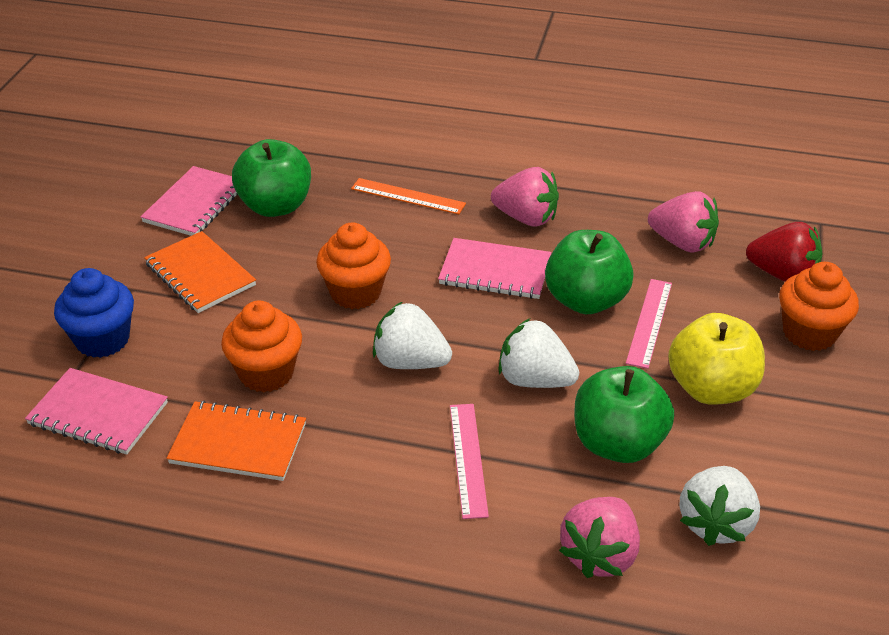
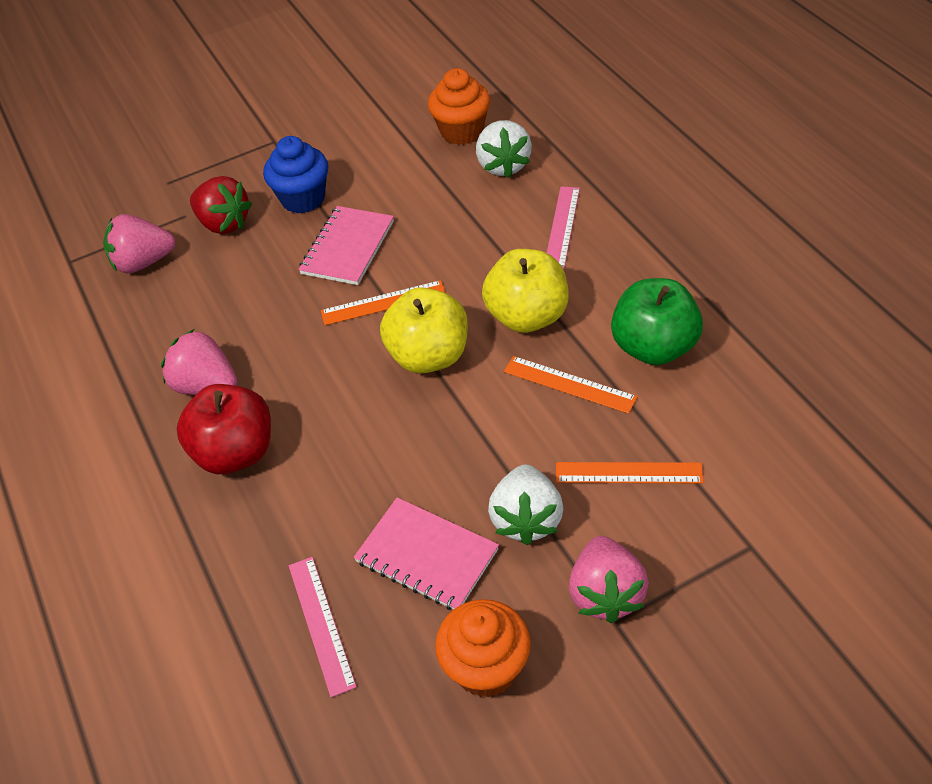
green apple: 3 -> 1
orange cupcake: 3 -> 2
orange notebook: 2 -> 0
orange ruler: 1 -> 3
pink notebook: 3 -> 2
red apple: 0 -> 1
white strawberry: 3 -> 2
yellow apple: 1 -> 2

